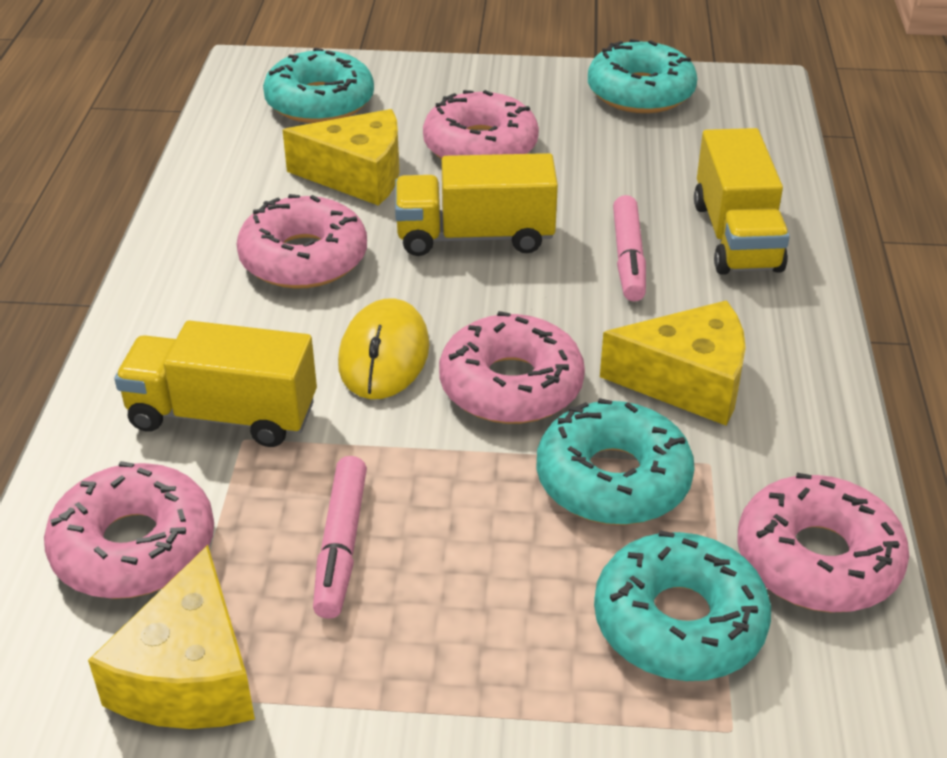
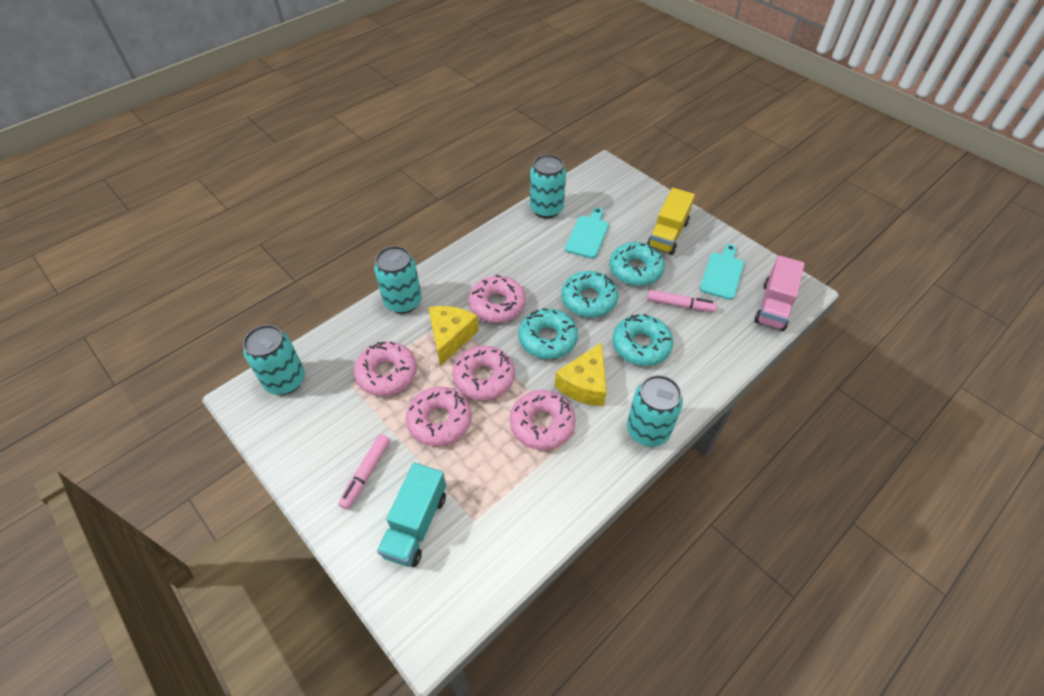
pink truck: 0 -> 1
turquoise can: 0 -> 4
turquoise cutting board: 0 -> 2
turquoise truck: 0 -> 1
yellow cheese: 3 -> 2
yellow mouse: 1 -> 0
yellow truck: 3 -> 1

